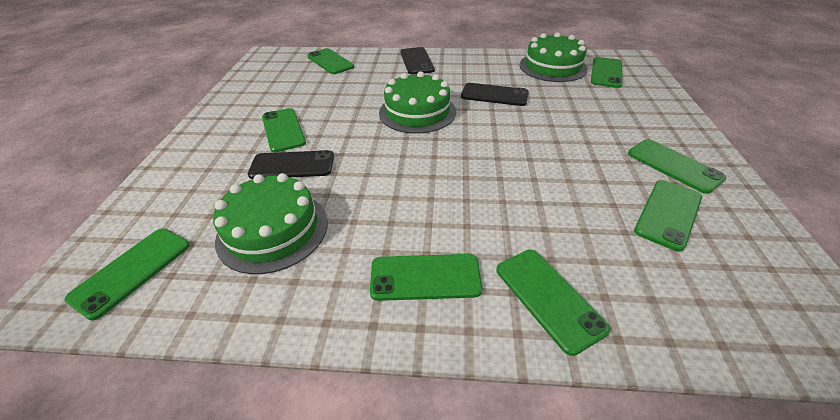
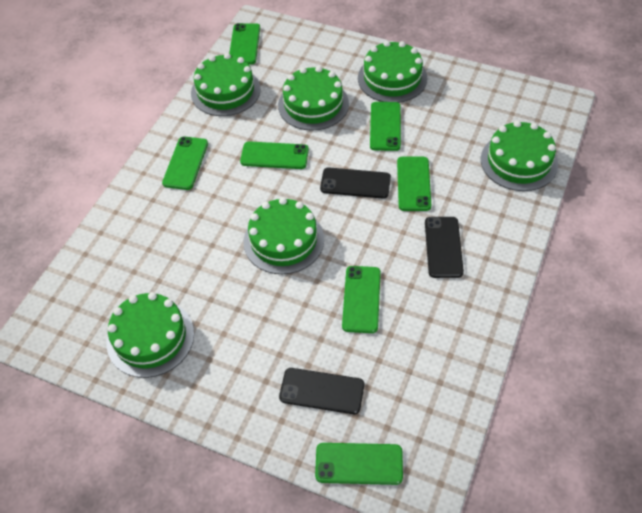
green cake: 3 -> 6
green phone: 8 -> 7

